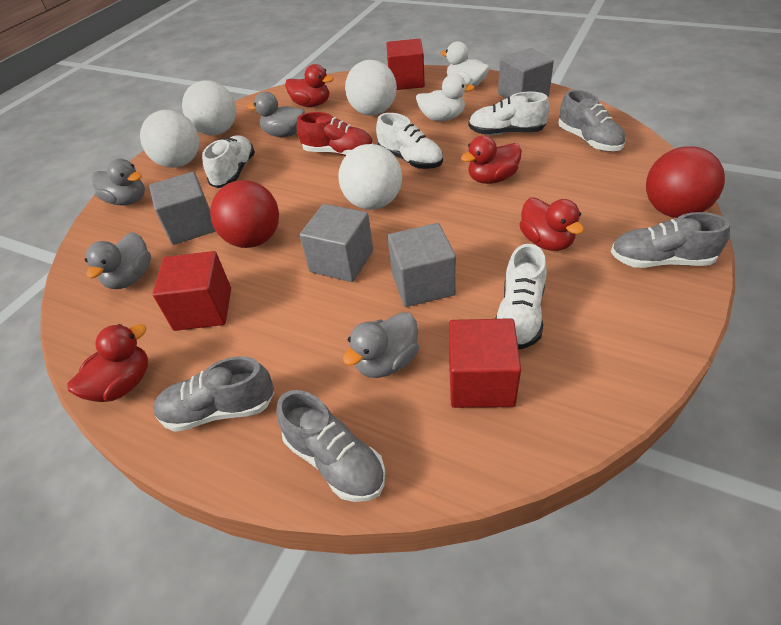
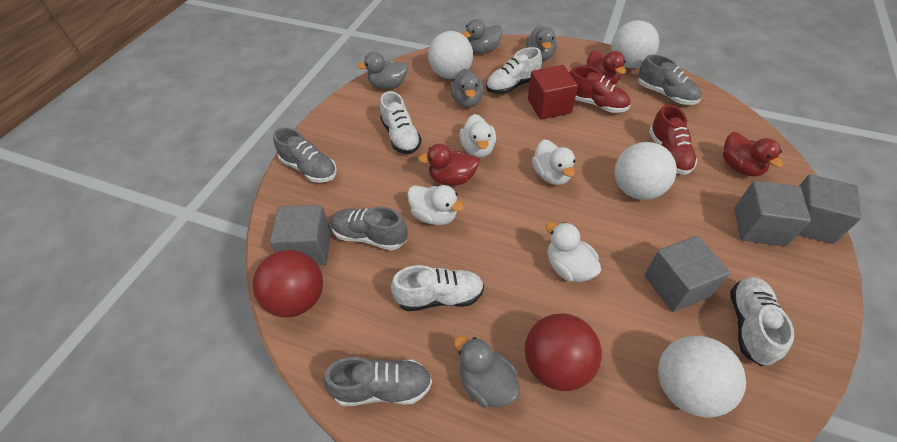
grey duck: 4 -> 5
red cube: 3 -> 1
red duck: 4 -> 3
red shoe: 1 -> 2
white duck: 2 -> 4

